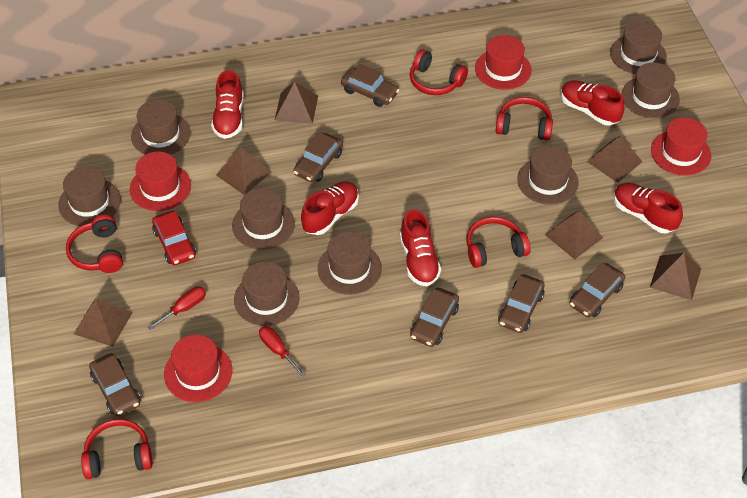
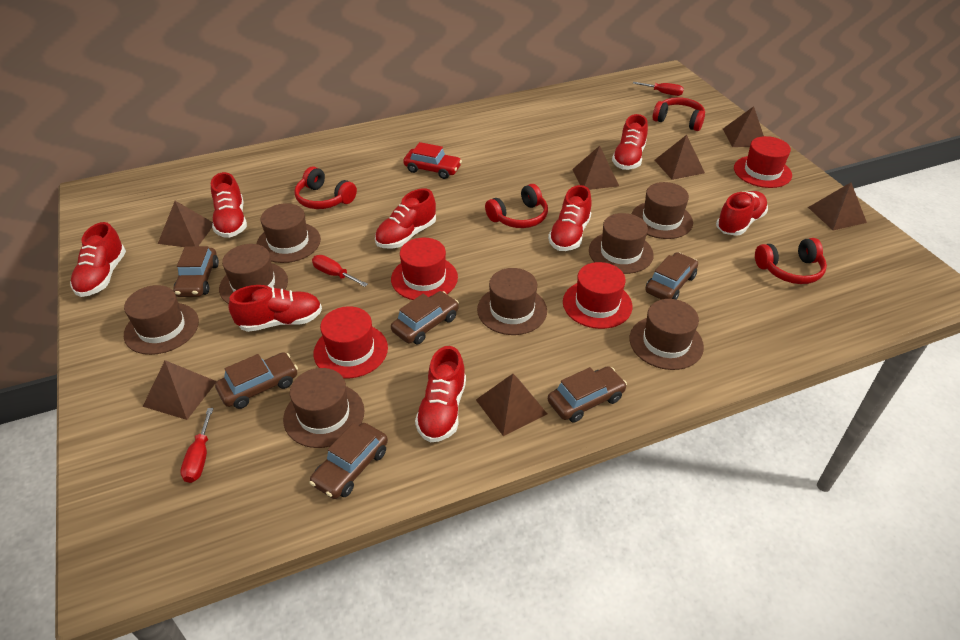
brown pyramid: 6 -> 7
red headphones: 5 -> 4
red screwdriver: 2 -> 3
red shoe: 5 -> 8

